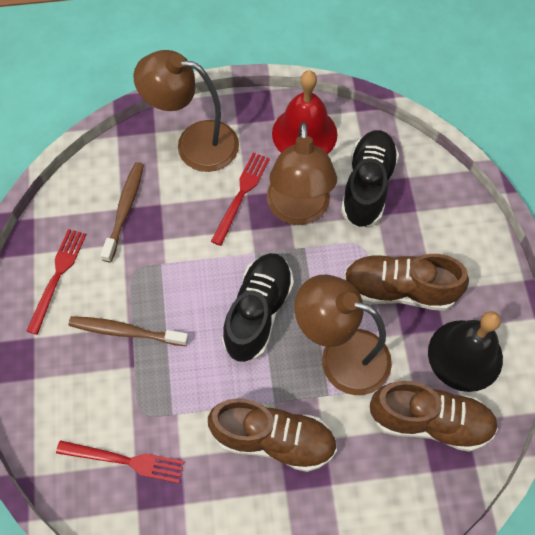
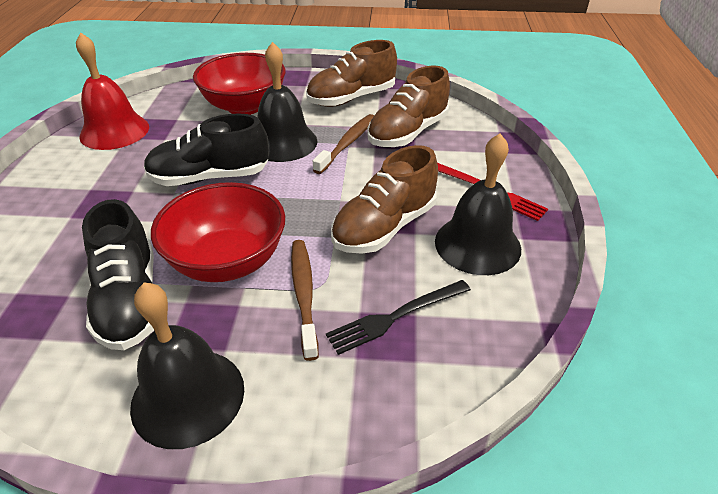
black bell: 1 -> 3
black fork: 0 -> 1
brown lamp: 3 -> 0
red bowl: 0 -> 2
red fork: 3 -> 1

